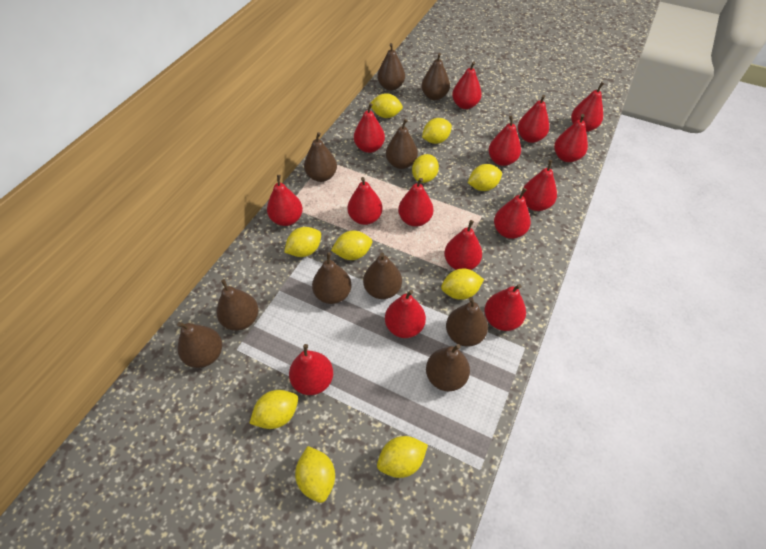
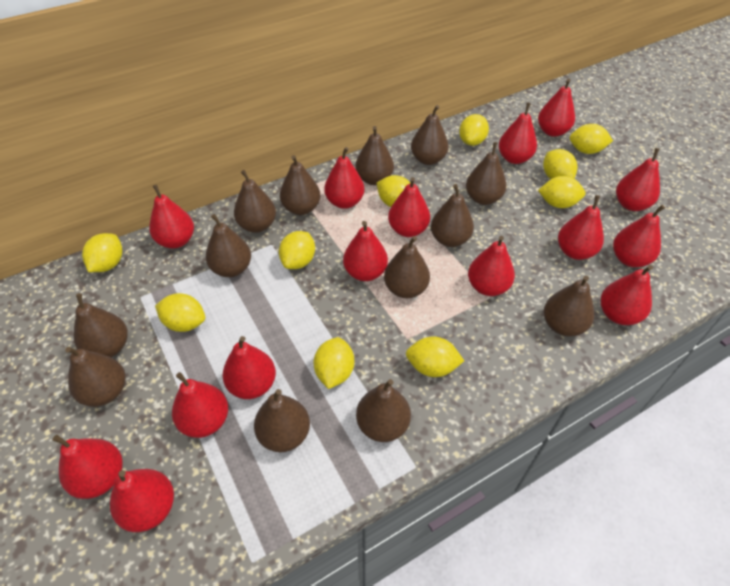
brown pear: 10 -> 13

